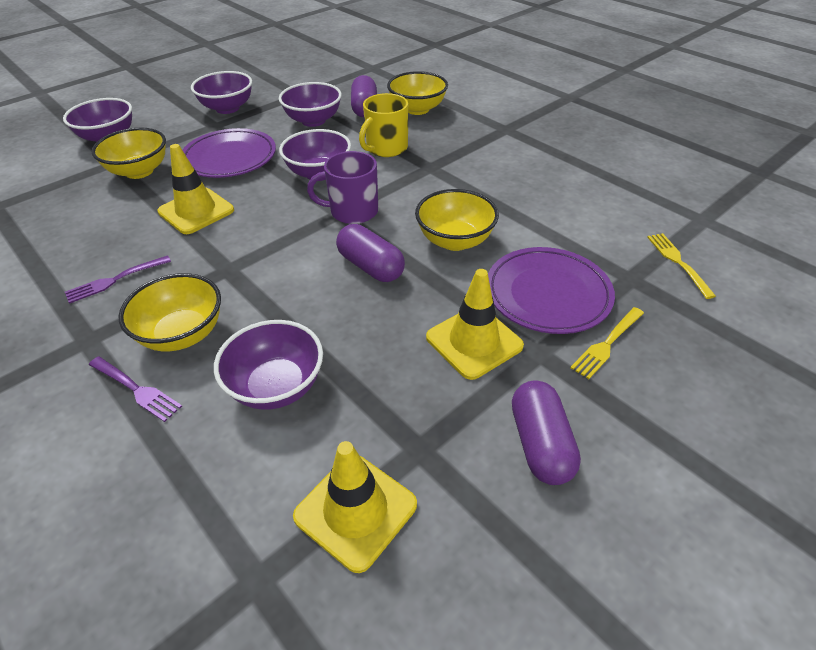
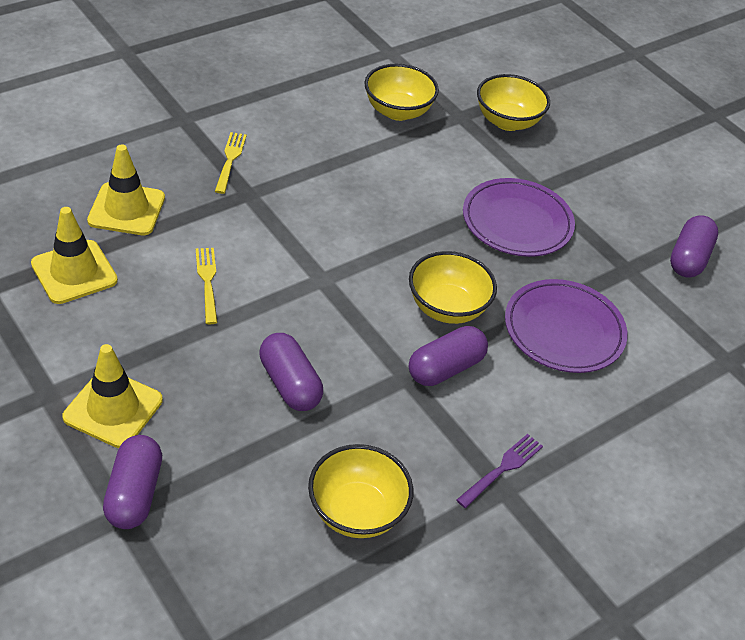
purple bowl: 5 -> 0
purple capsule: 3 -> 4
purple fork: 2 -> 1
purple mug: 1 -> 0
yellow mug: 1 -> 0

